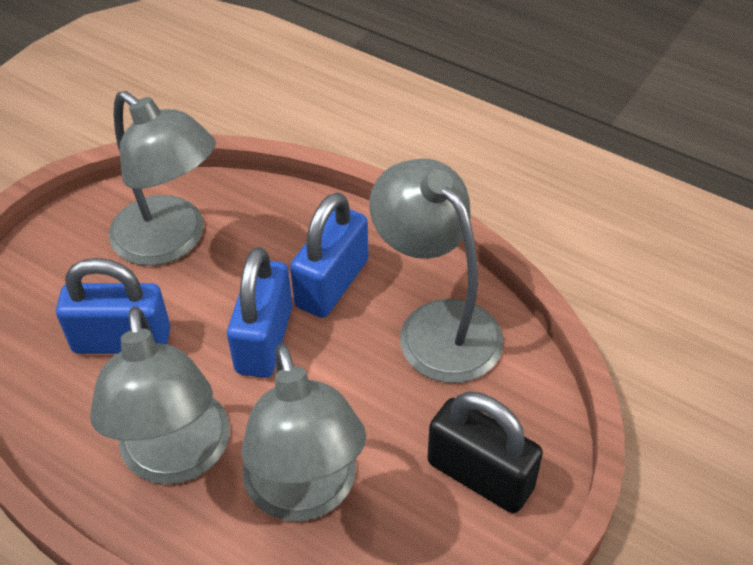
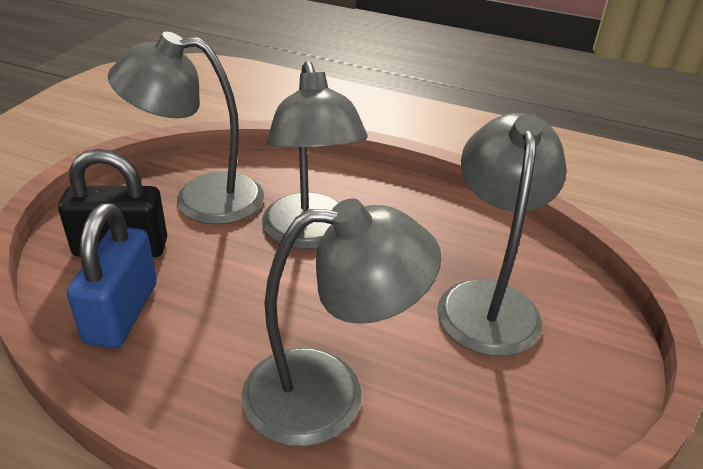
blue padlock: 3 -> 1

